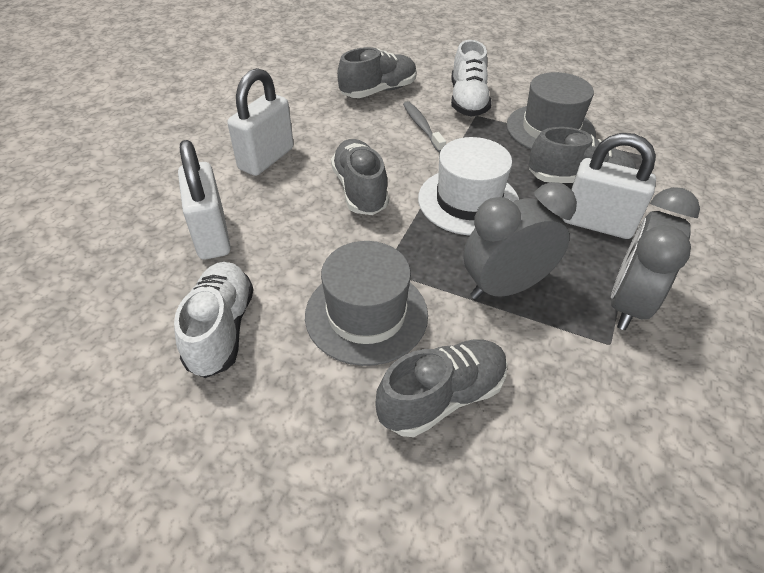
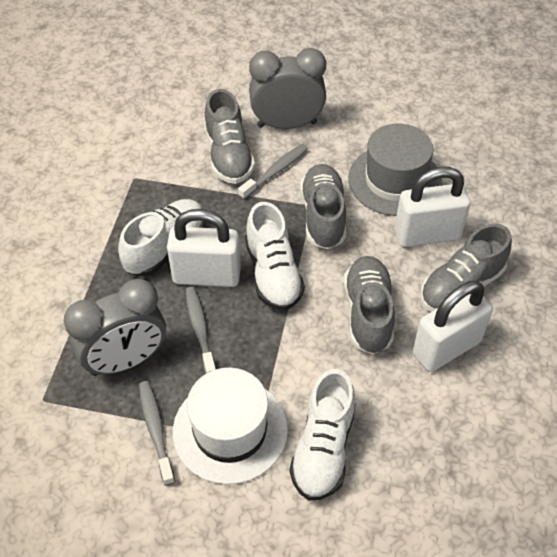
grey hat: 2 -> 1
grey toothbrush: 1 -> 3
white shoe: 2 -> 3

